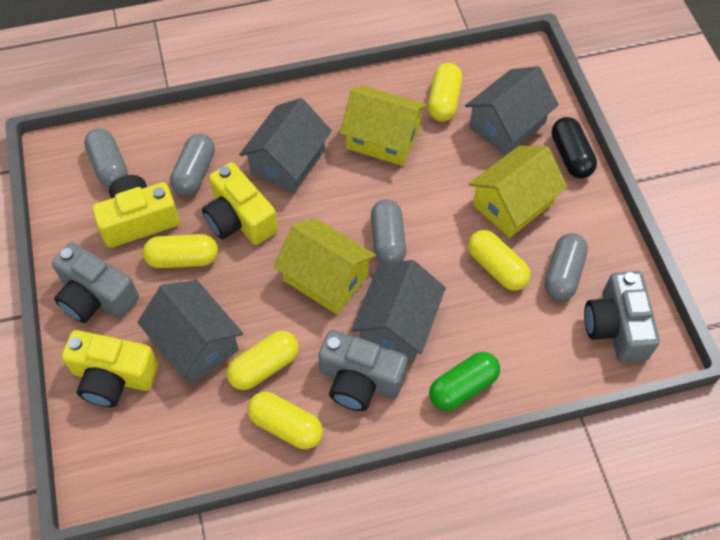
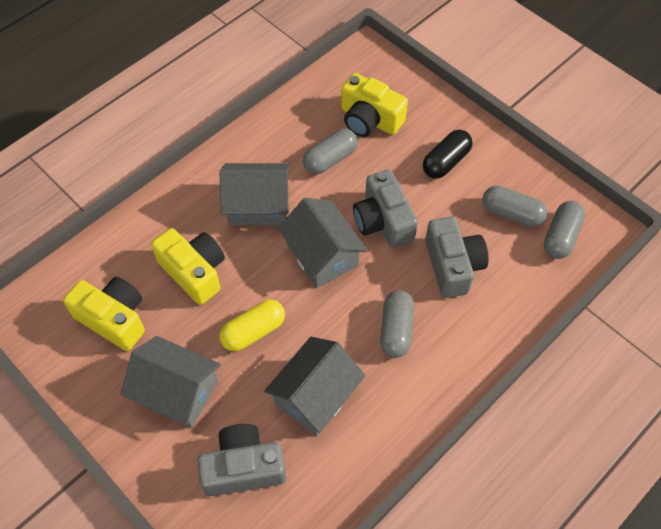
green capsule: 1 -> 0
yellow capsule: 5 -> 1
yellow house: 3 -> 0

